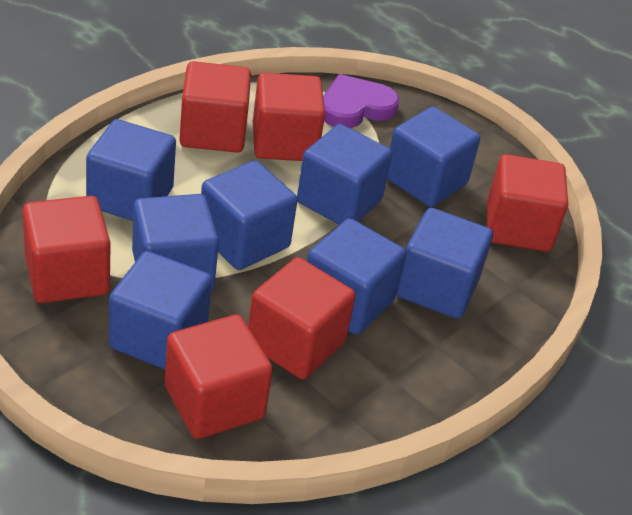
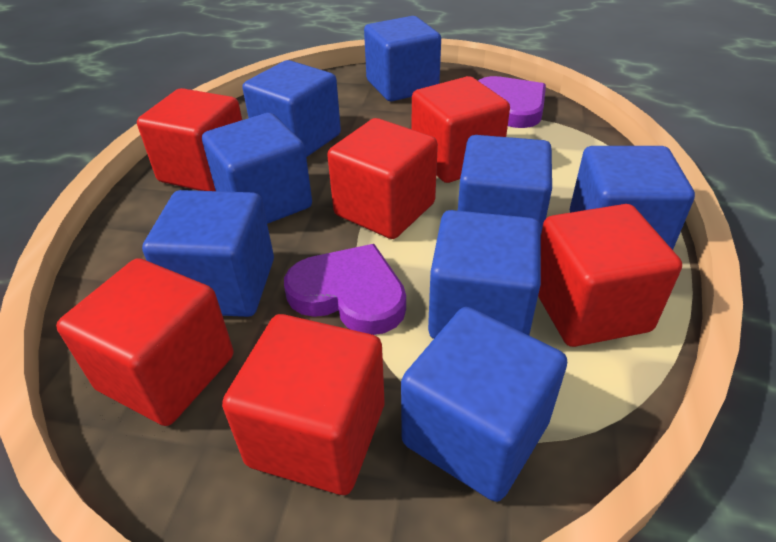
purple heart: 1 -> 2

